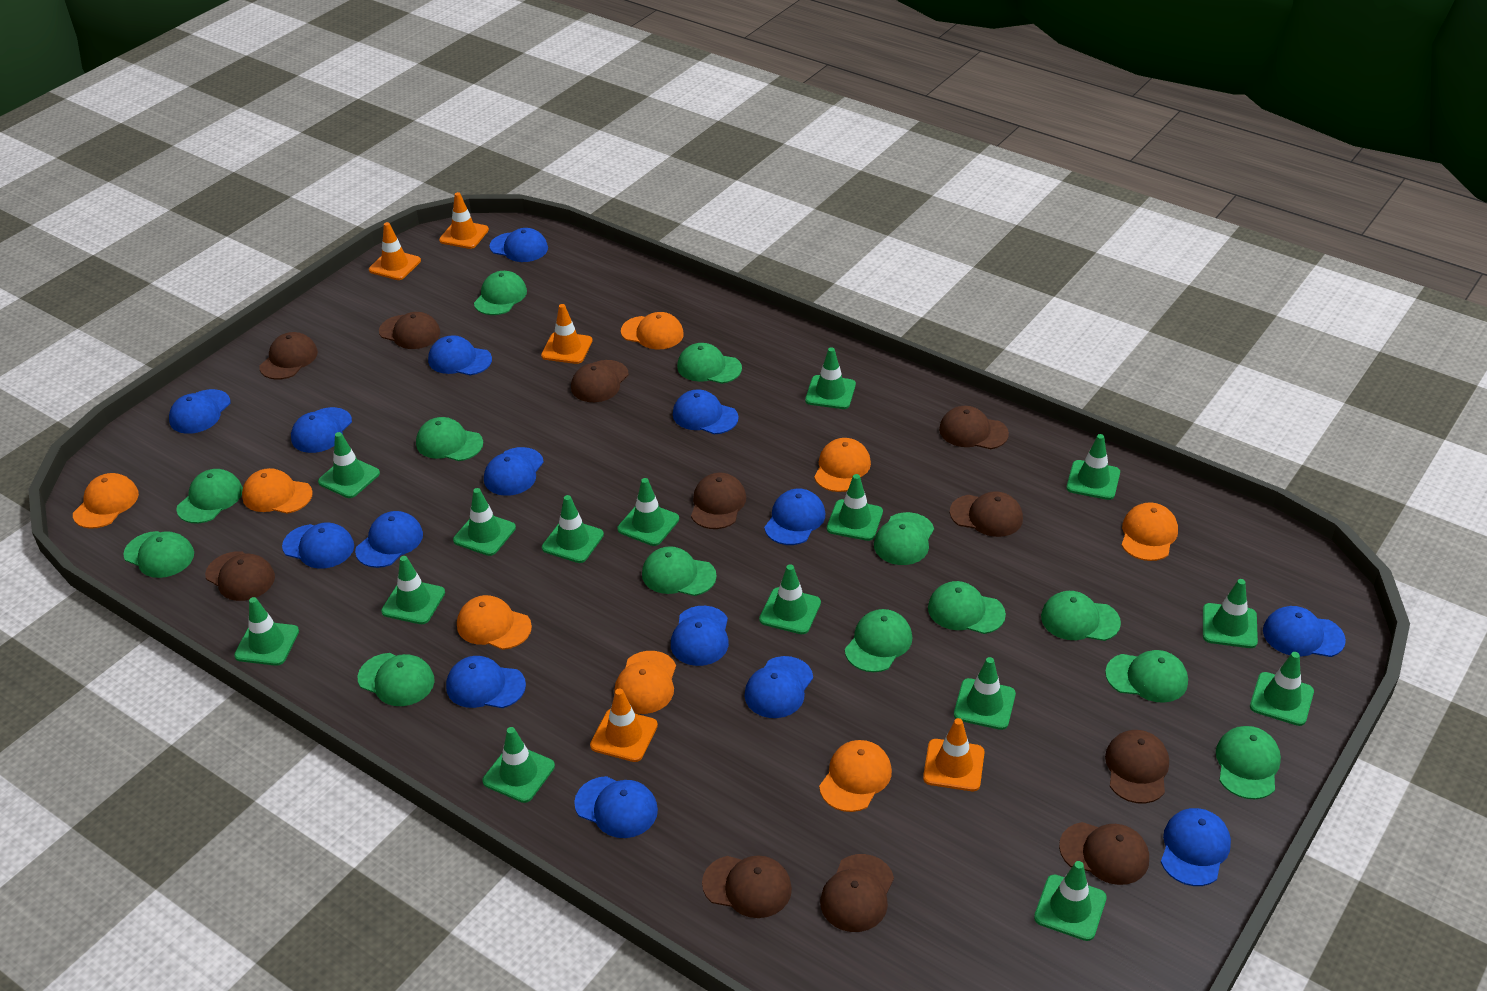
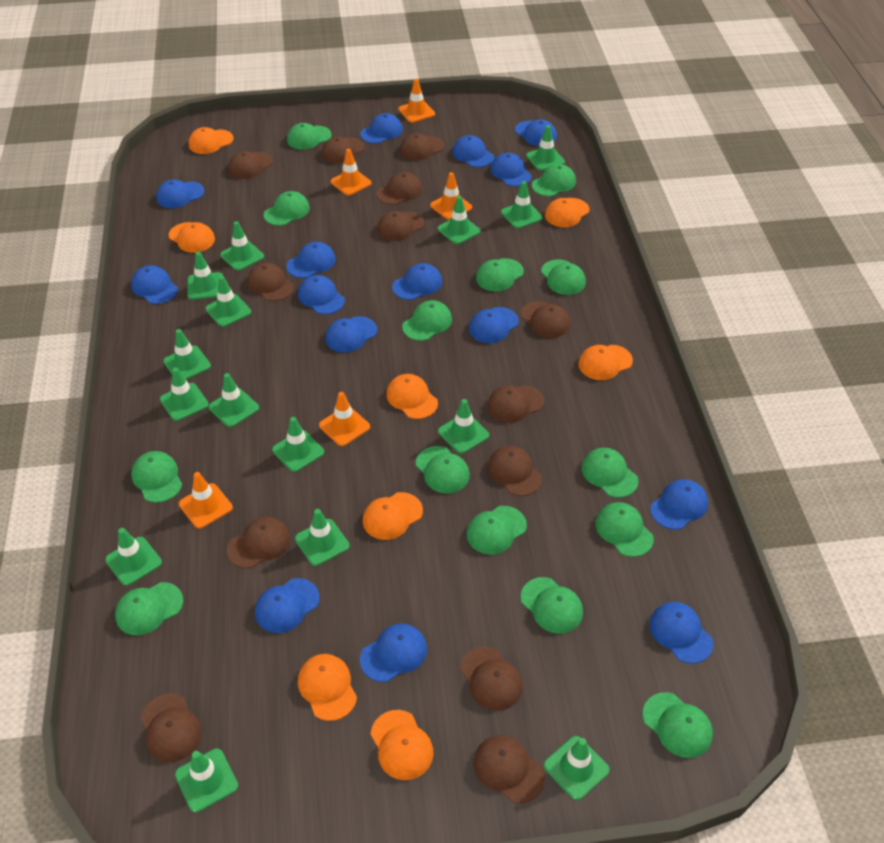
brown cap: 11 -> 13
green cap: 13 -> 14

